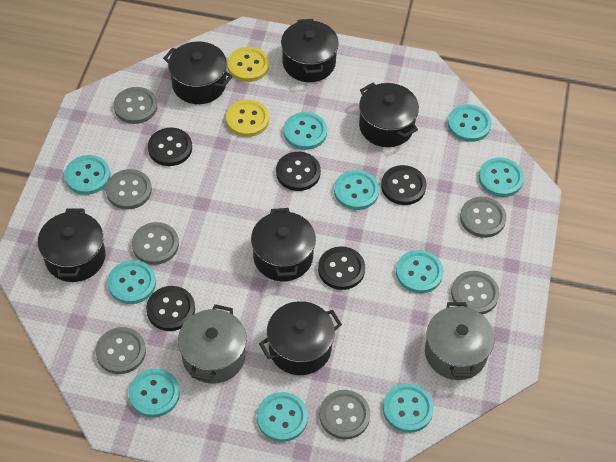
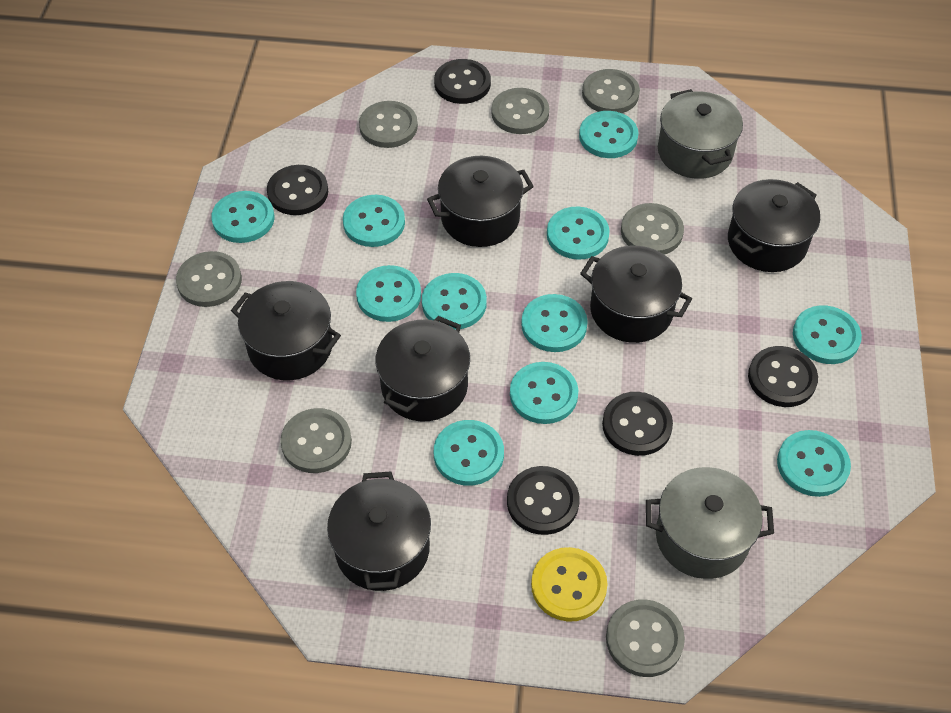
turquoise button: 10 -> 11
yellow button: 2 -> 1

